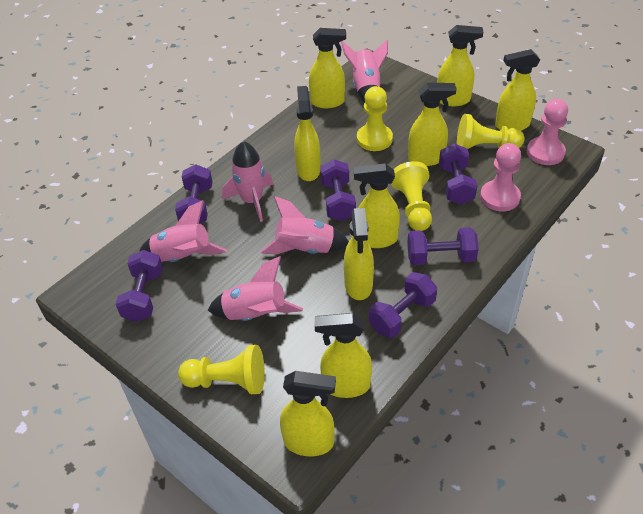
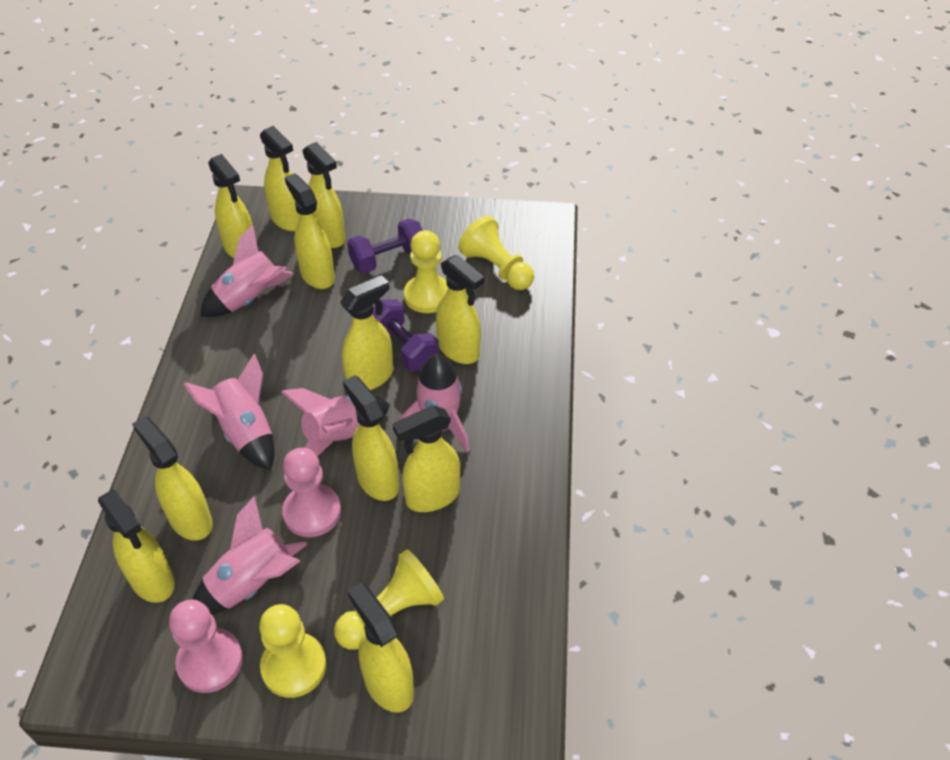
purple dumbbell: 6 -> 2
yellow spray bottle: 9 -> 11

